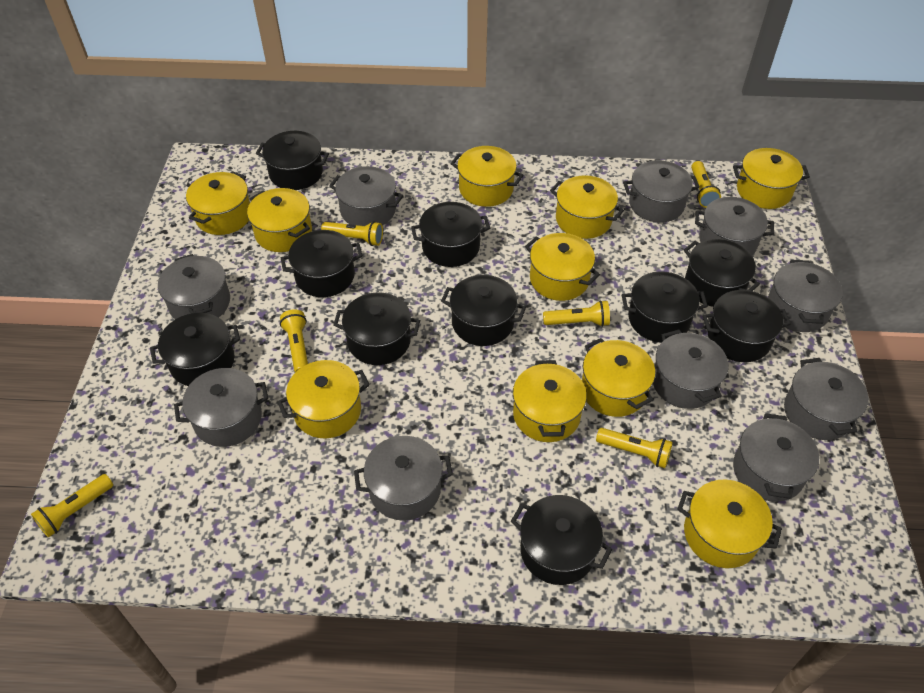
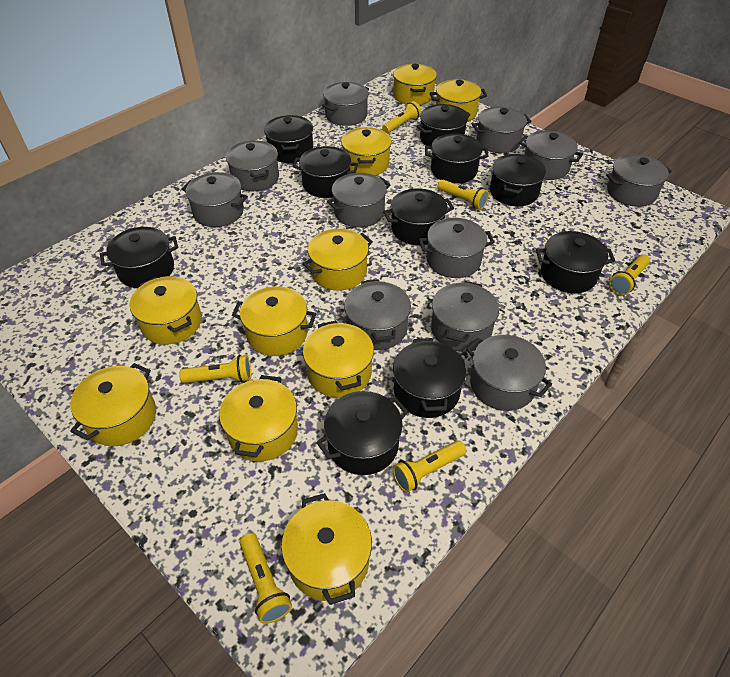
grey pot: 10 -> 11

